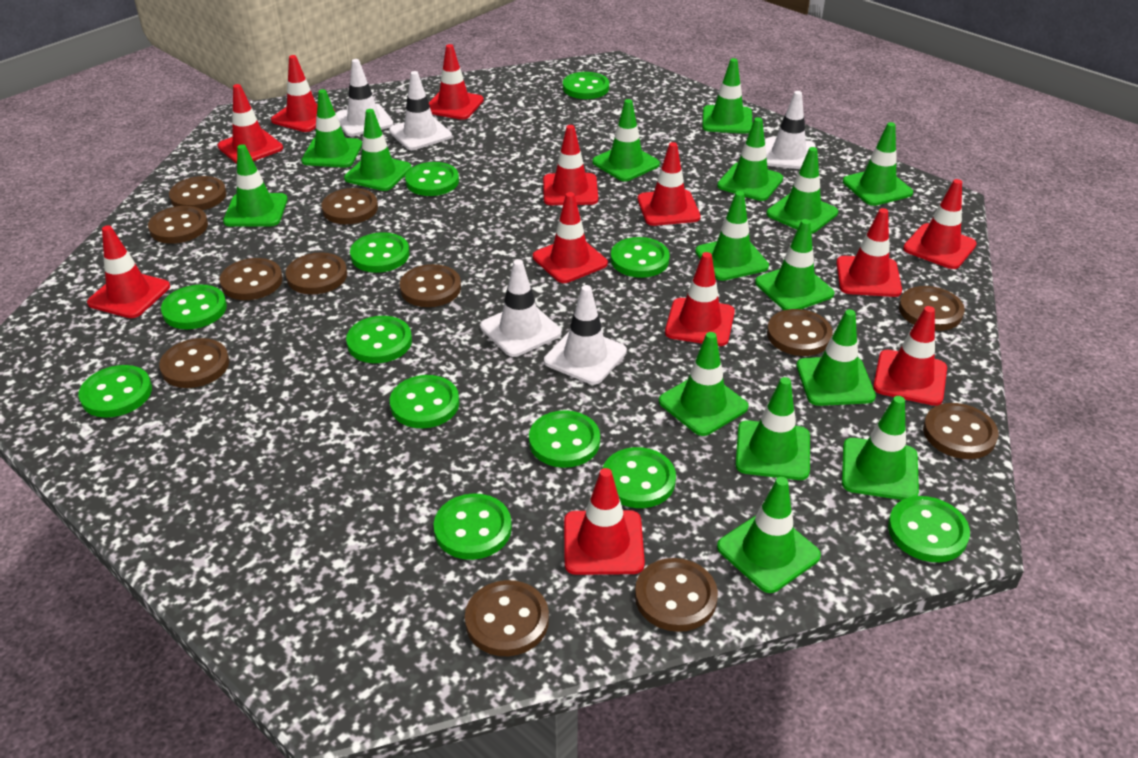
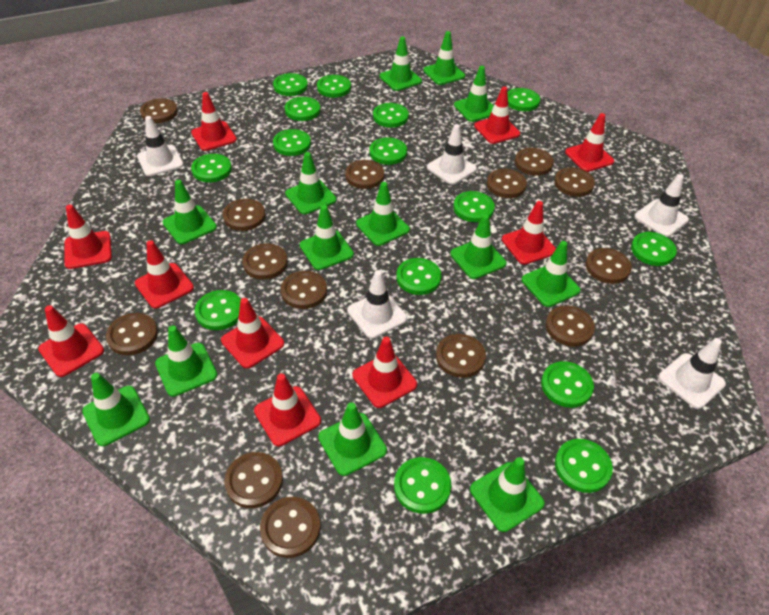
brown button: 12 -> 14
green button: 12 -> 15
green traffic cone: 15 -> 13
red traffic cone: 12 -> 10

